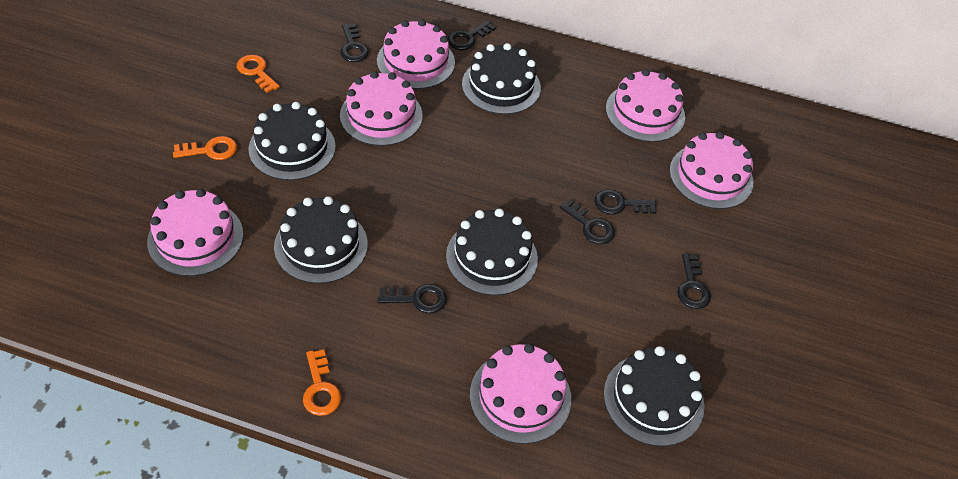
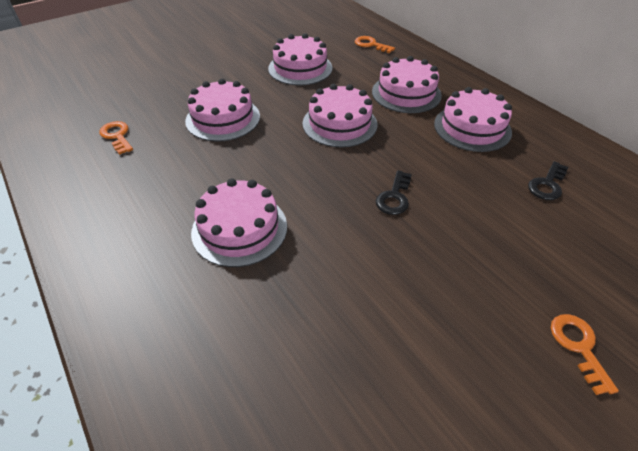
black cake: 5 -> 0
black key: 6 -> 2

